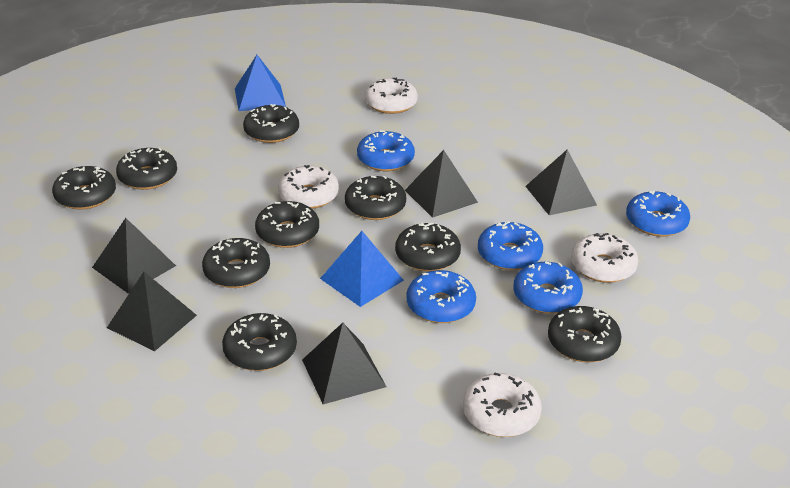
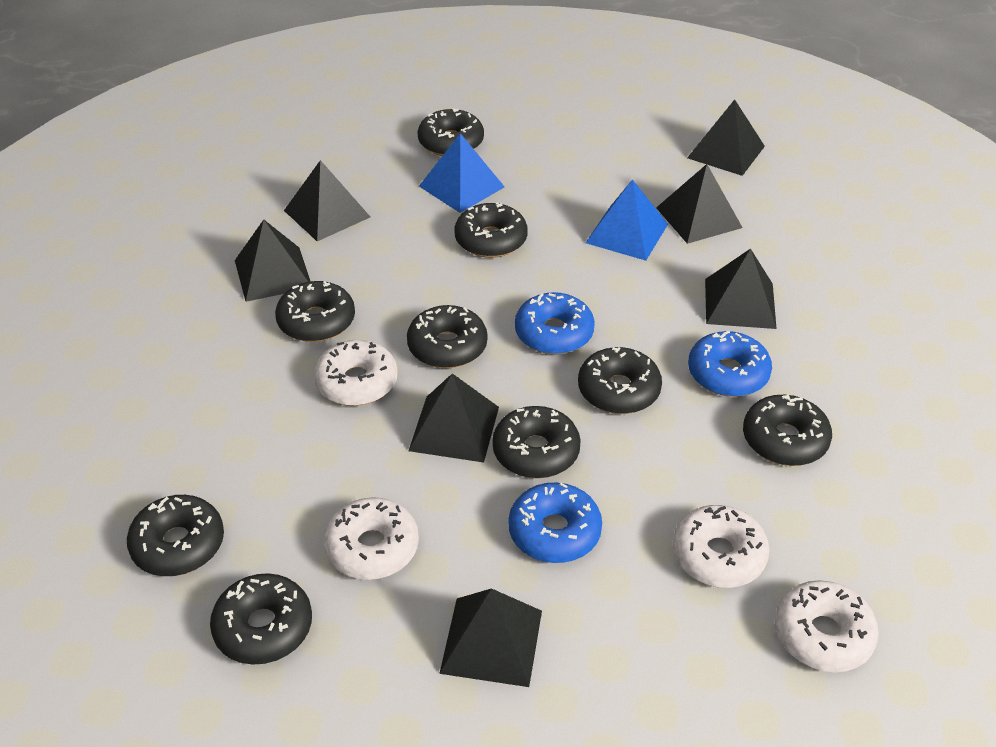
black pyramid: 5 -> 7
blue donut: 5 -> 3

